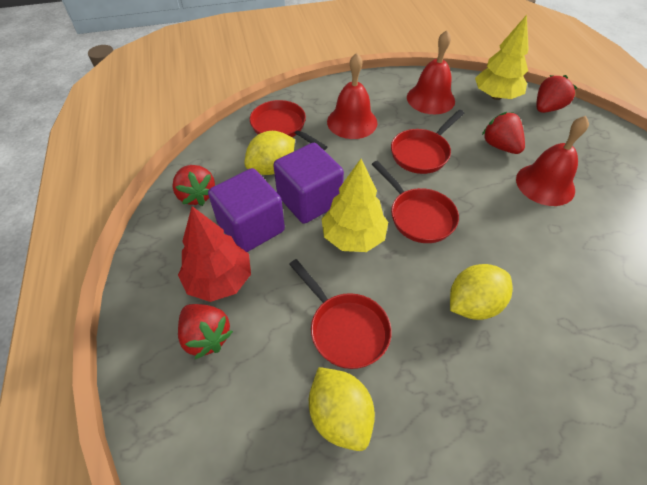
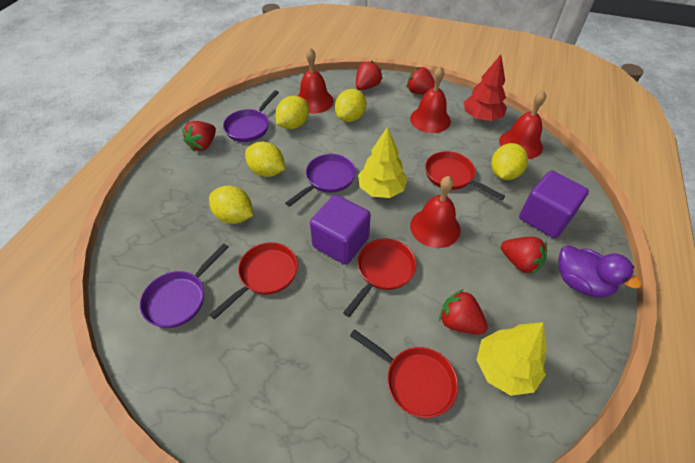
purple duck: 0 -> 1
purple pan: 0 -> 3
red bell: 3 -> 4
red strawberry: 4 -> 5
yellow lemon: 3 -> 5

